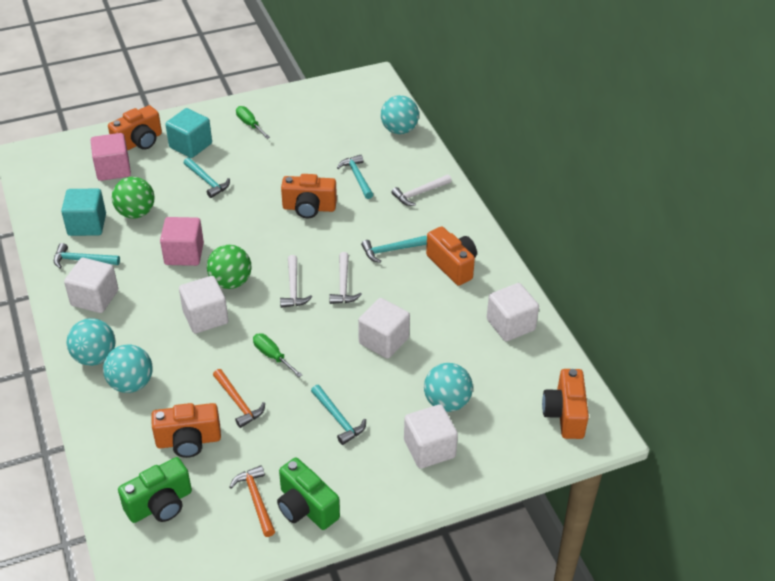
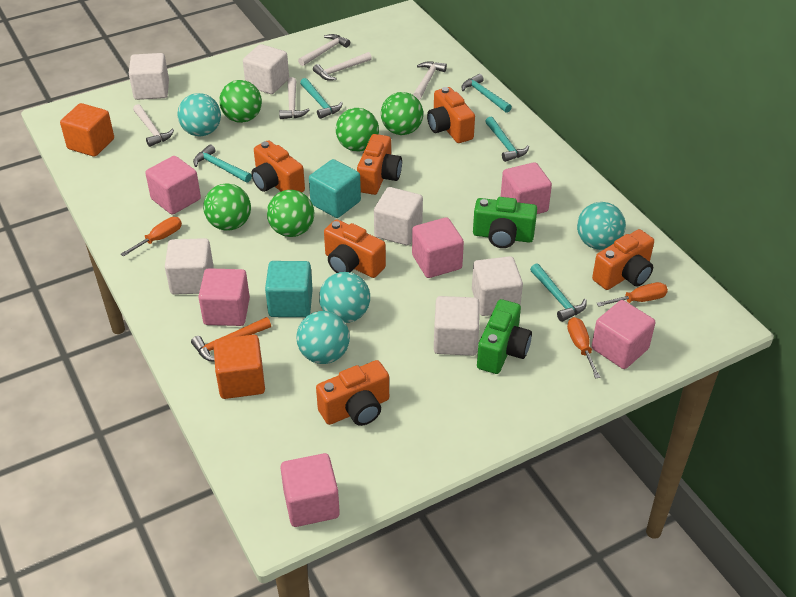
green ball: 2 -> 5
green screwdriver: 2 -> 0
orange camera: 5 -> 6
orange cube: 0 -> 2
orange hammer: 2 -> 1
orange screwdriver: 0 -> 3
pink cube: 2 -> 6
white cube: 5 -> 6
white hammer: 3 -> 5

